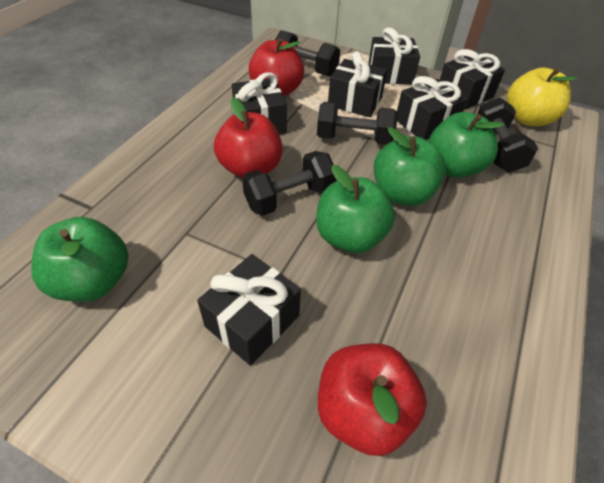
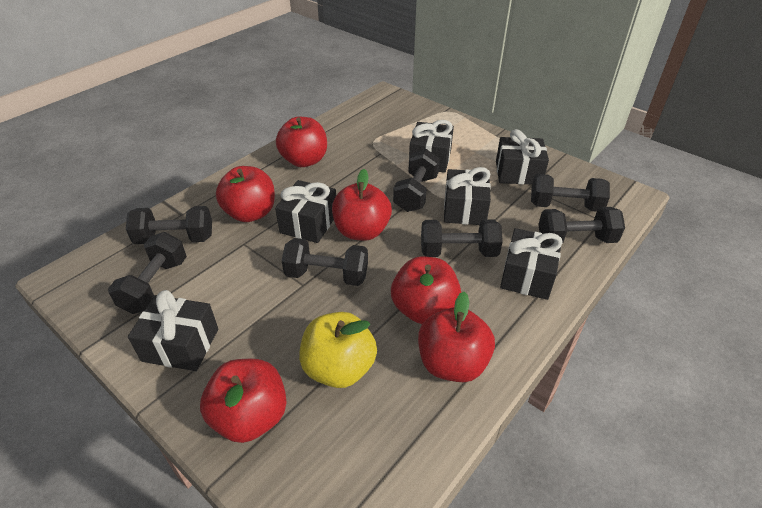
black dumbbell: 4 -> 7
green apple: 4 -> 0
red apple: 3 -> 6

